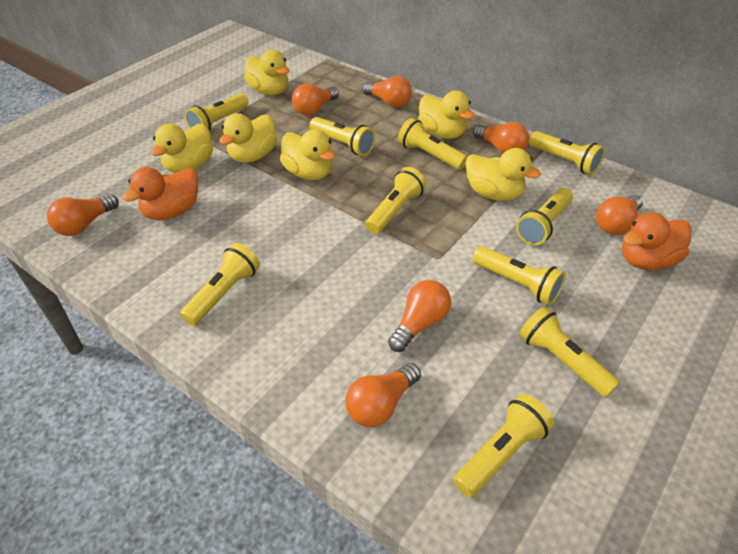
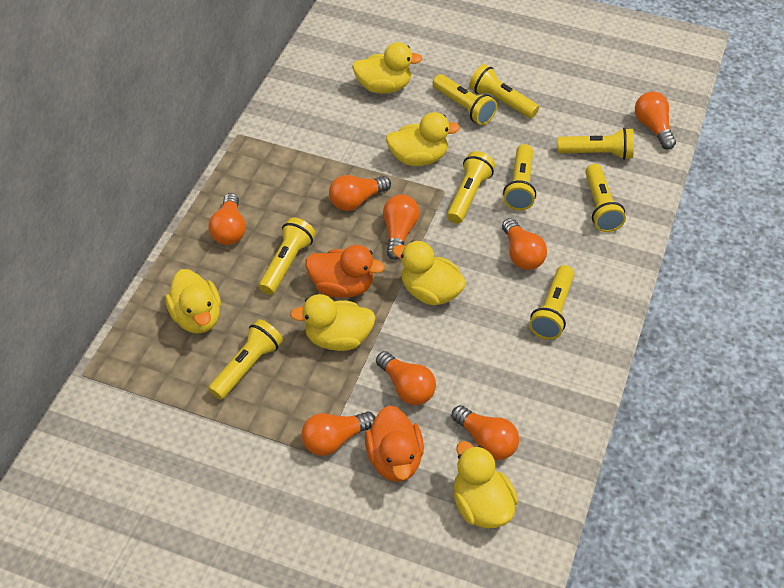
orange light bulb: 7 -> 8
yellow flashlight: 10 -> 9

